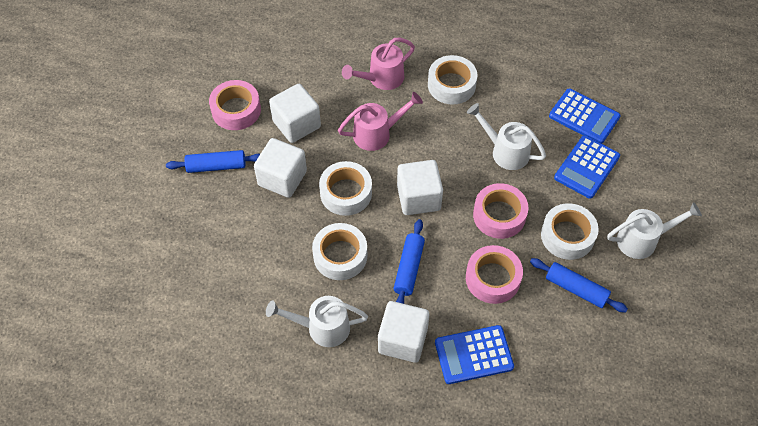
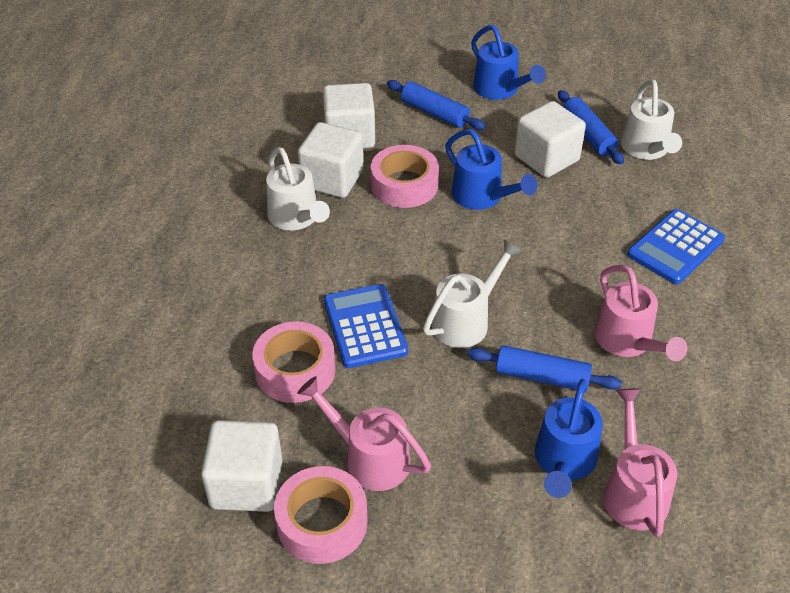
blue calculator: 3 -> 2
blue watering can: 0 -> 3
pink watering can: 2 -> 3
white tape: 4 -> 0

